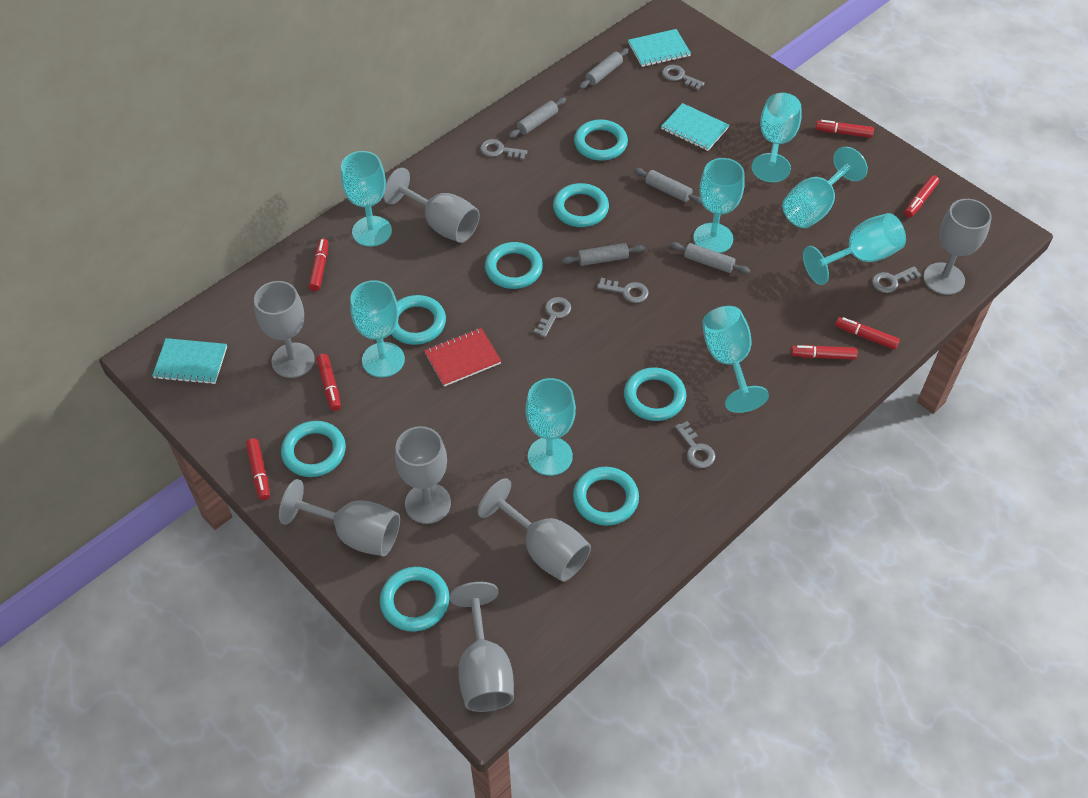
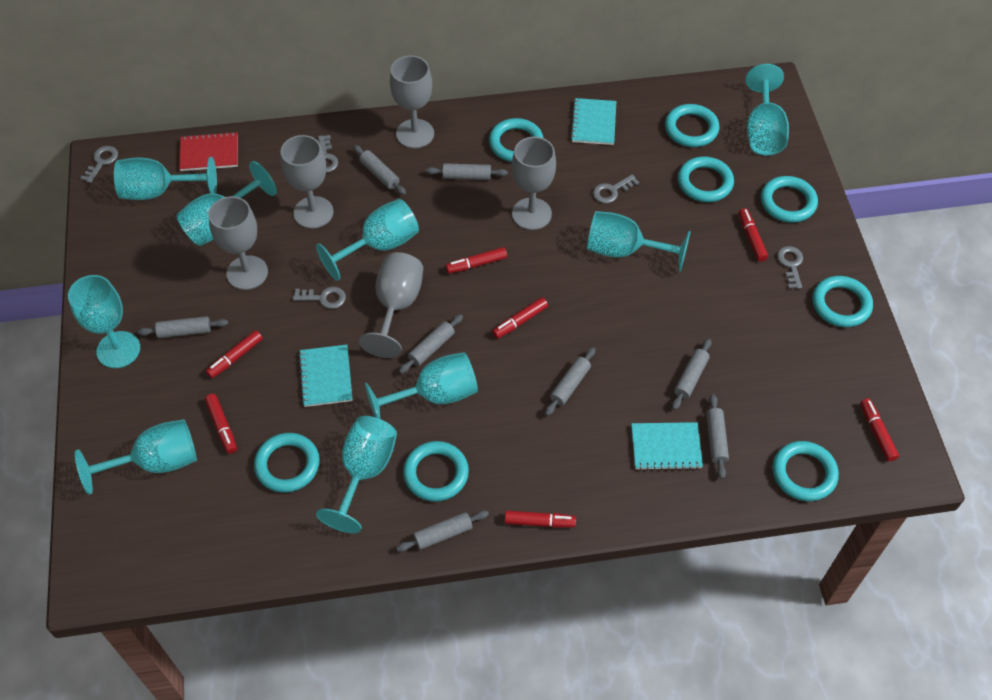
grey goblet: 7 -> 5
grey key: 6 -> 5
grey rolling pin: 5 -> 8
turquoise goblet: 8 -> 9

